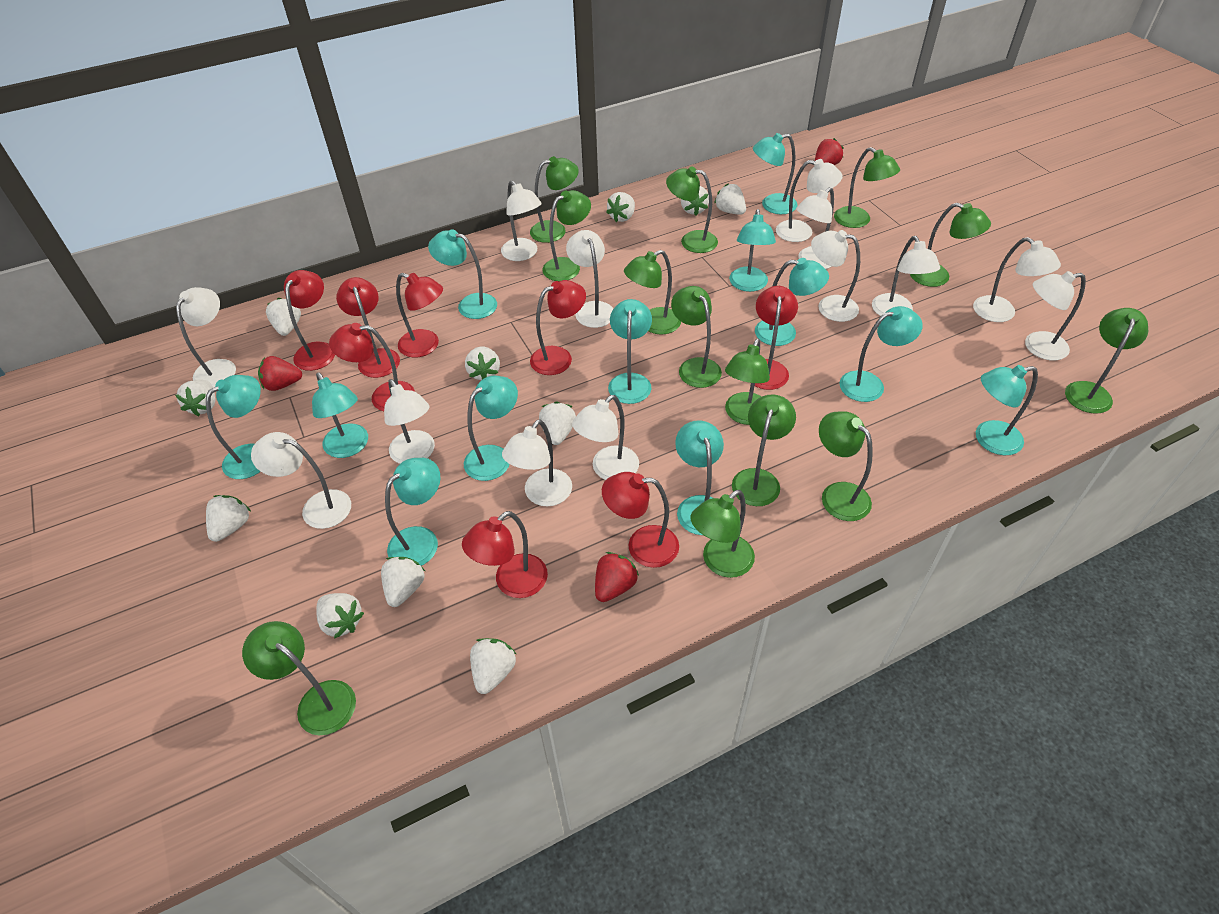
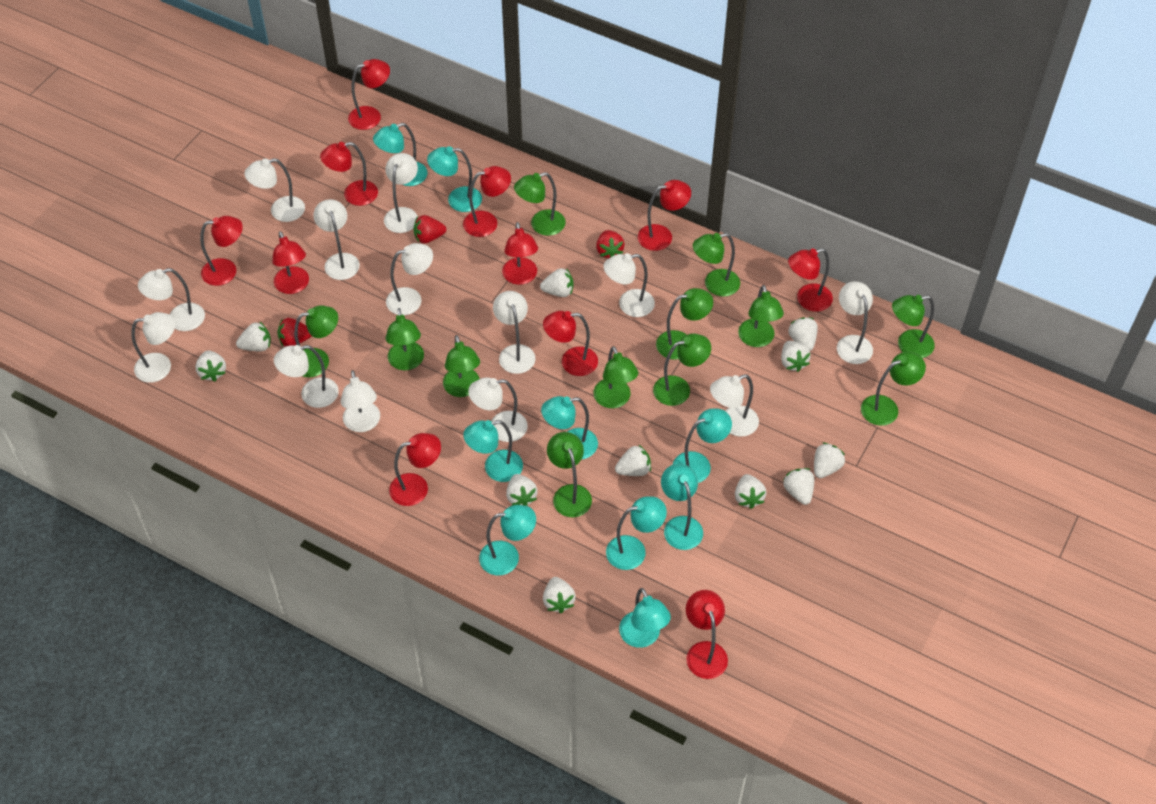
green lamp: 13 -> 12
red lamp: 8 -> 11
turquoise lamp: 12 -> 9

